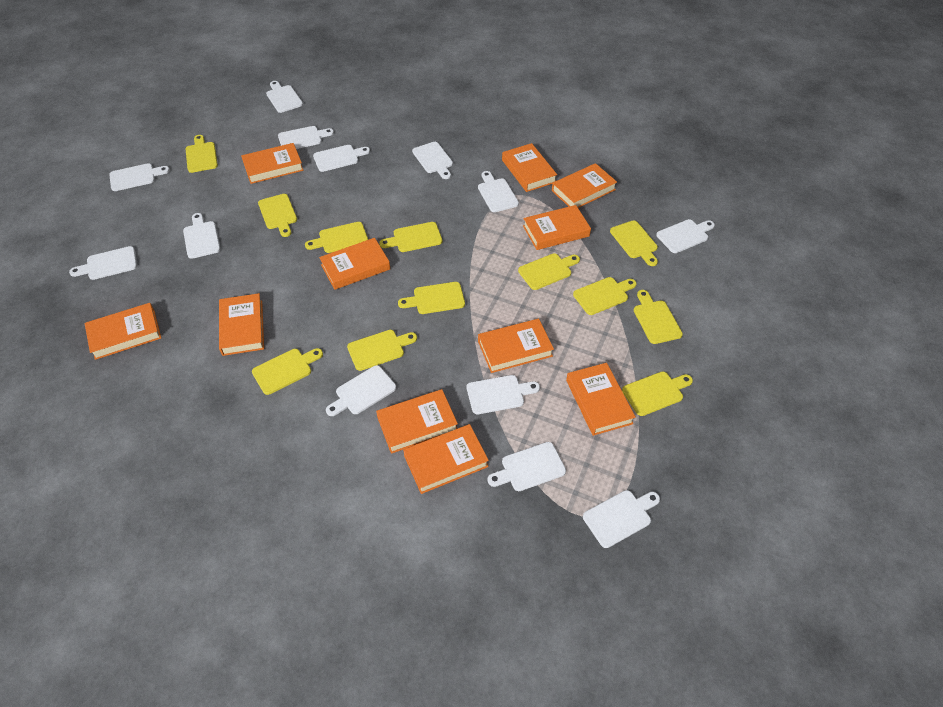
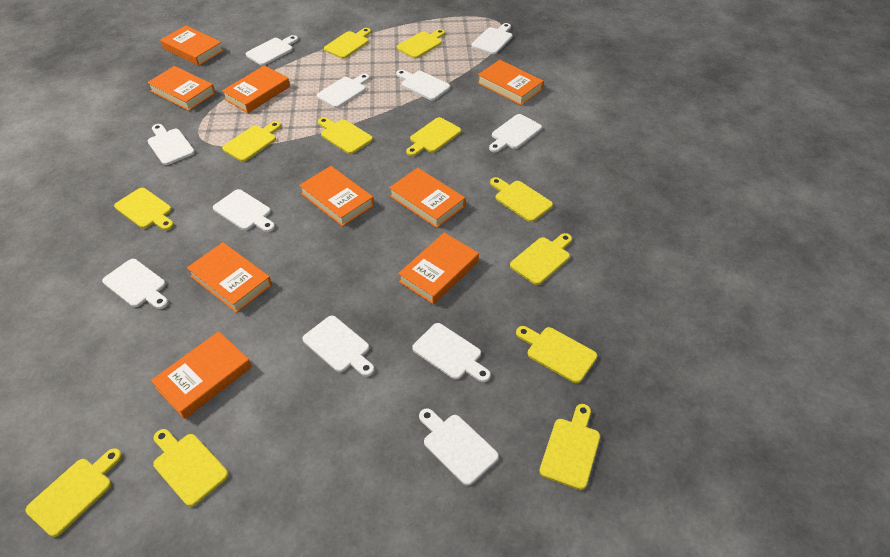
orange book: 11 -> 9
white cutting board: 13 -> 11

